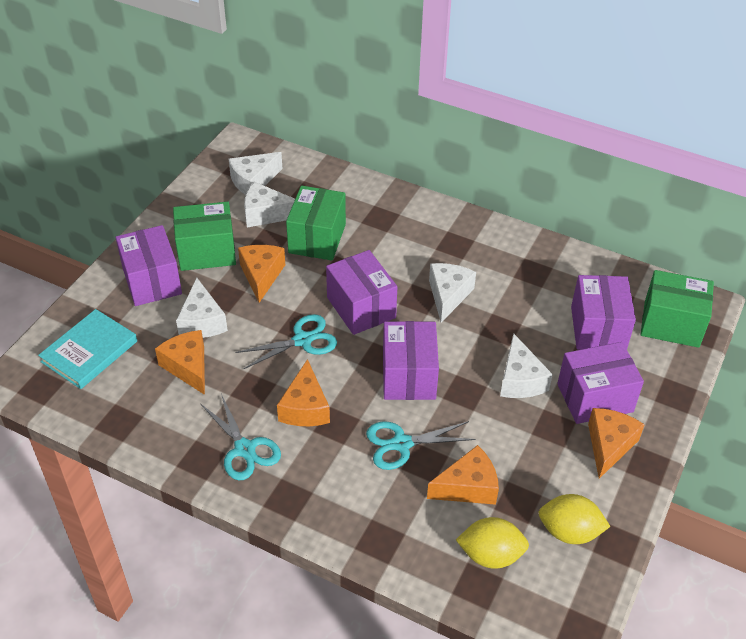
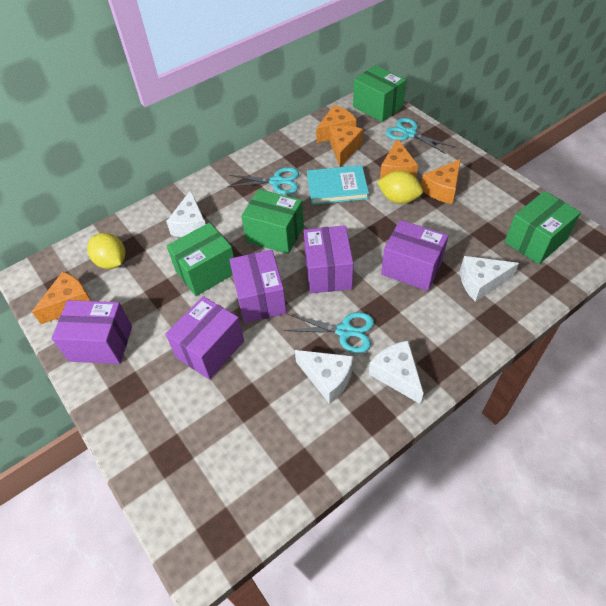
green box: 3 -> 4
white cheese: 5 -> 4

